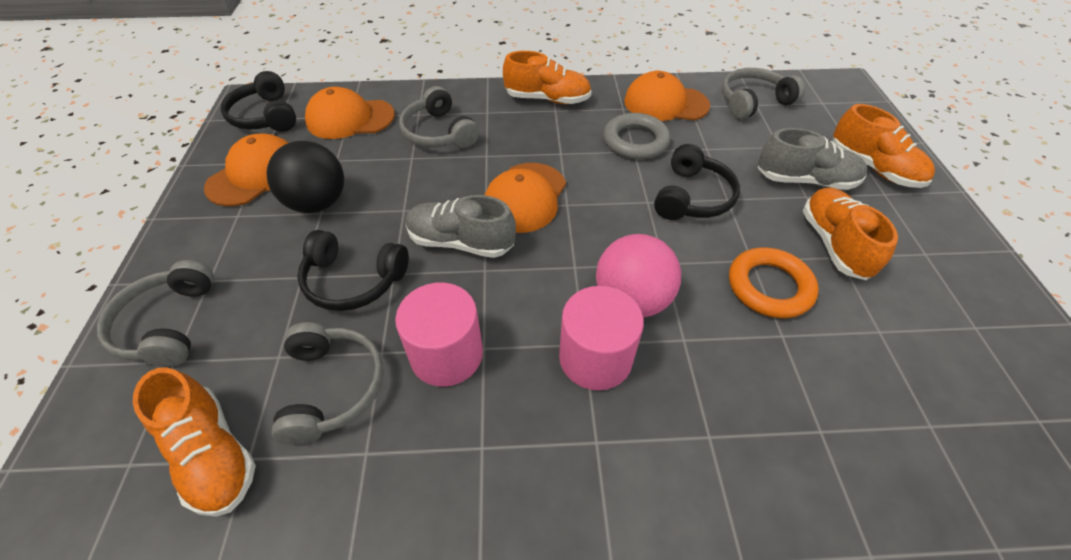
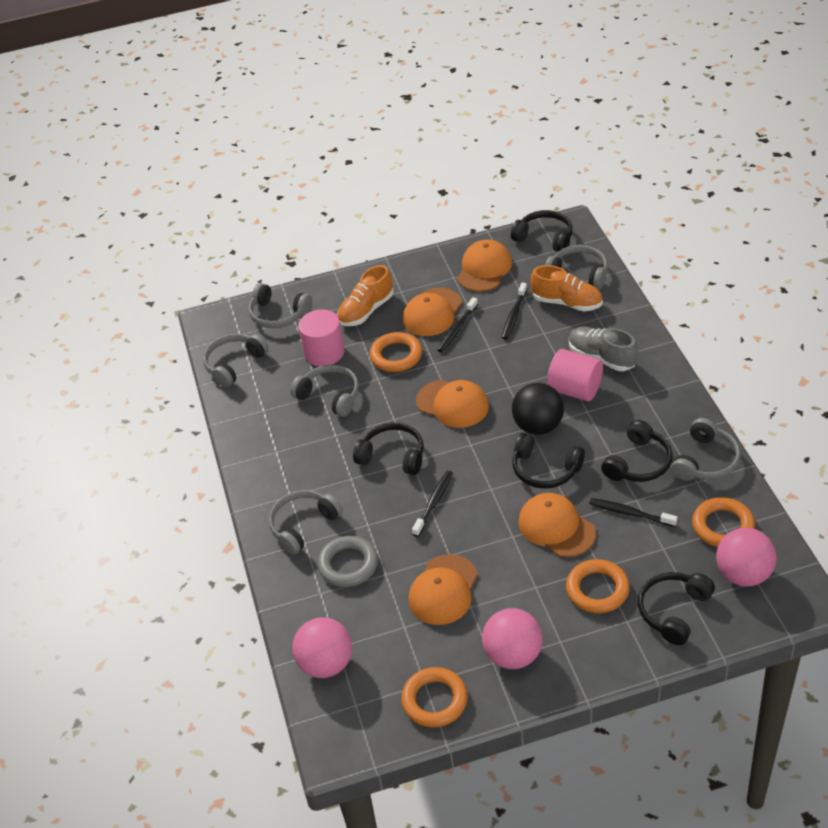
black headphones: 3 -> 5
black toothbrush: 0 -> 4
grey headphones: 4 -> 6
grey shoe: 2 -> 1
orange cap: 4 -> 5
orange ring: 1 -> 4
orange shoe: 4 -> 2
pink ball: 1 -> 3

